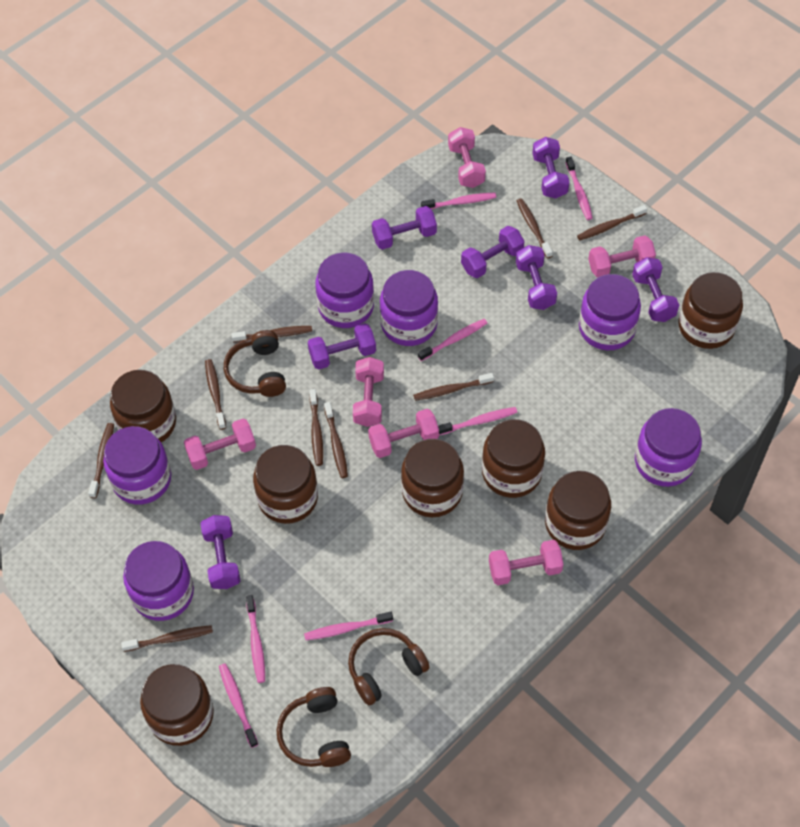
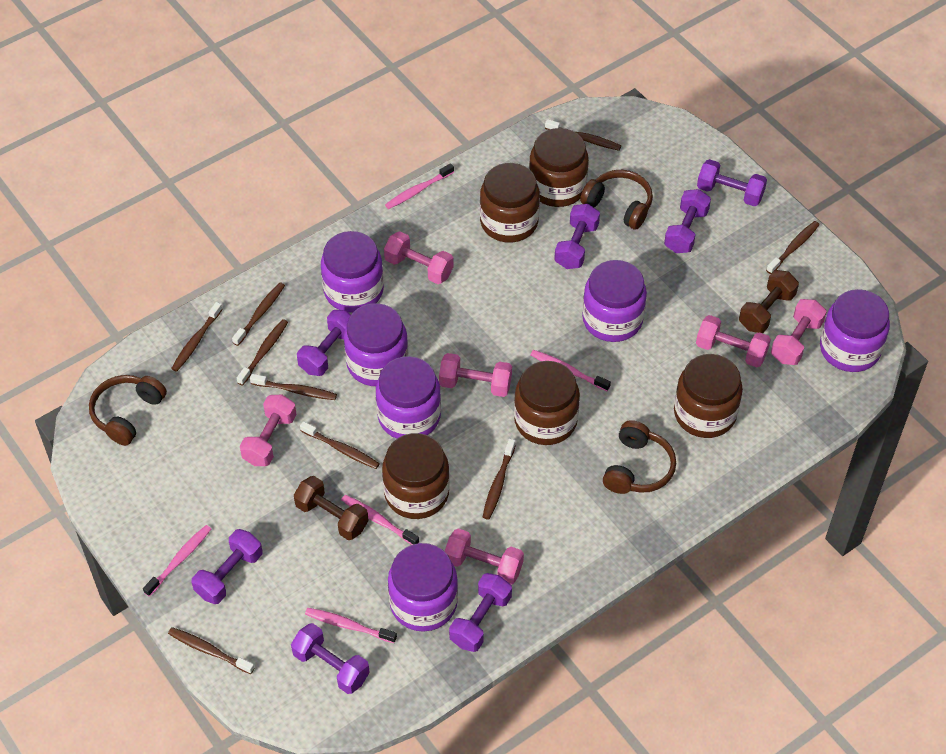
brown dumbbell: 0 -> 2
brown jar: 7 -> 5
pink toothbrush: 7 -> 5

